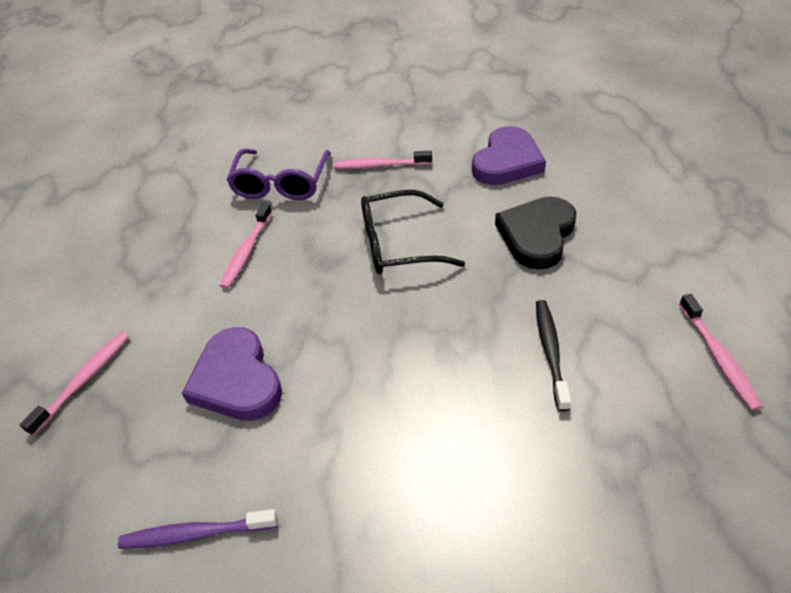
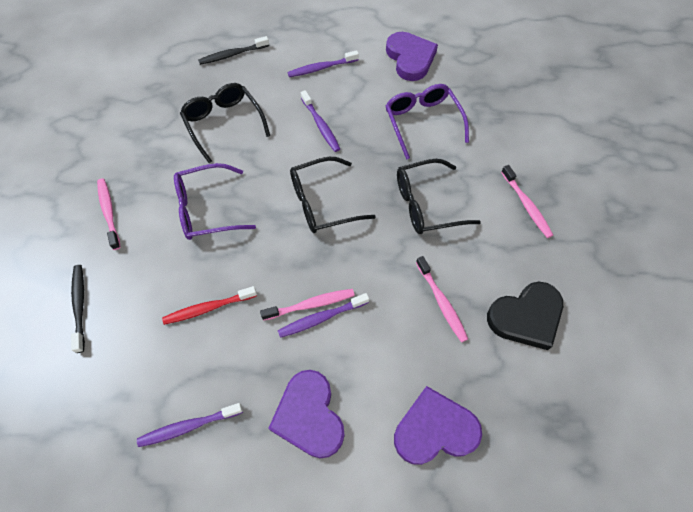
black glasses: 1 -> 3
black toothbrush: 1 -> 2
purple glasses: 1 -> 2
purple heart: 2 -> 3
purple toothbrush: 1 -> 4
red toothbrush: 0 -> 1

